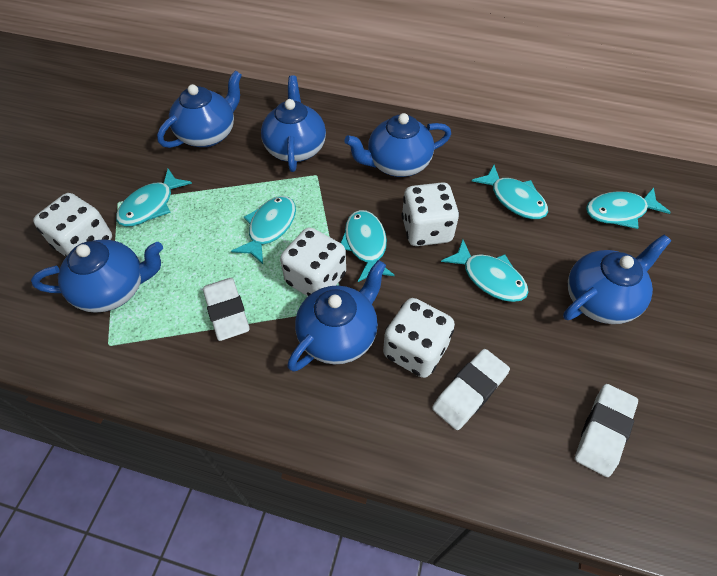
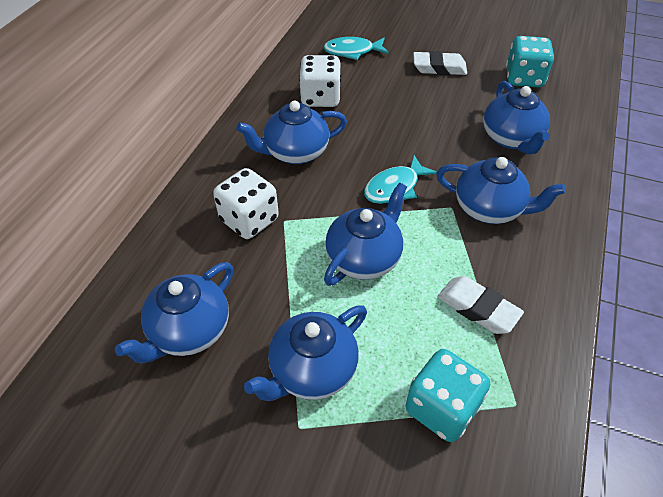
turquoise dice: 0 -> 2
turquoise fish: 6 -> 2
white dice: 4 -> 2
white eraser: 3 -> 2

